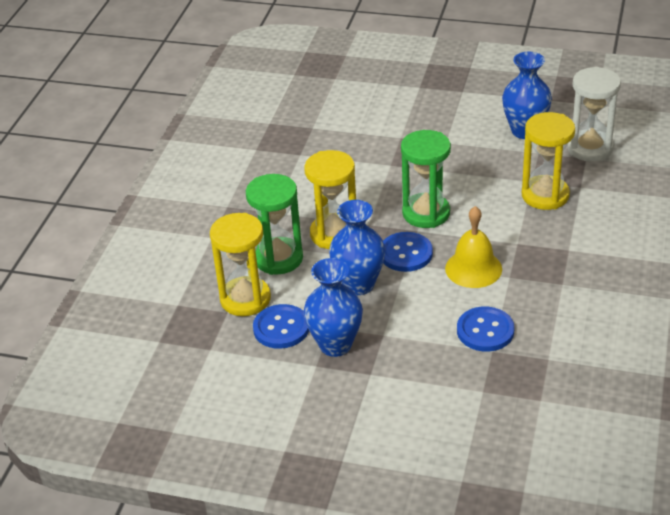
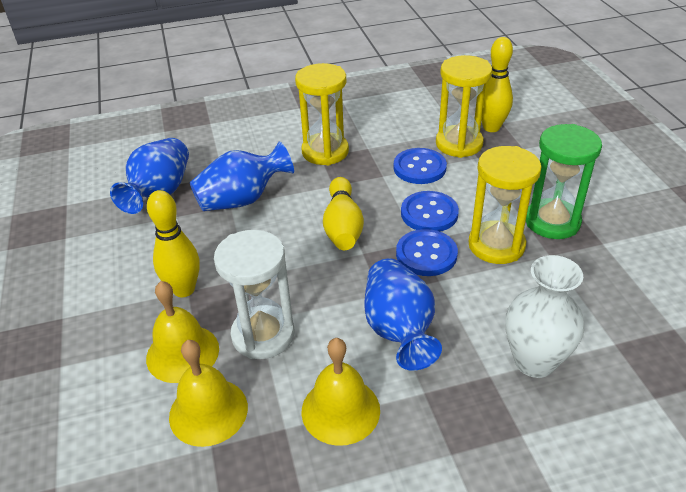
green hourglass: 2 -> 1
white vase: 0 -> 1
yellow bell: 1 -> 3
yellow bowling pin: 0 -> 3

